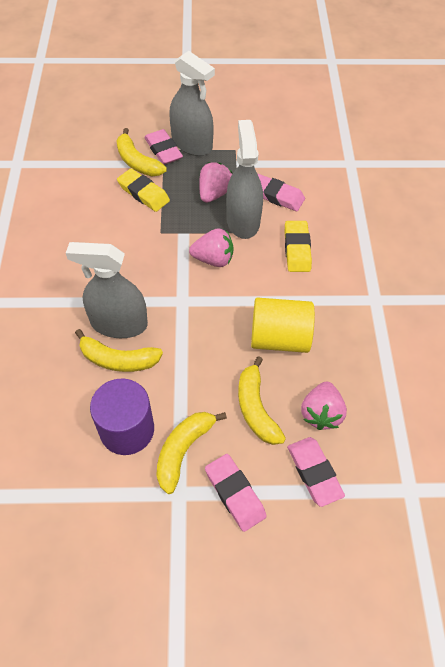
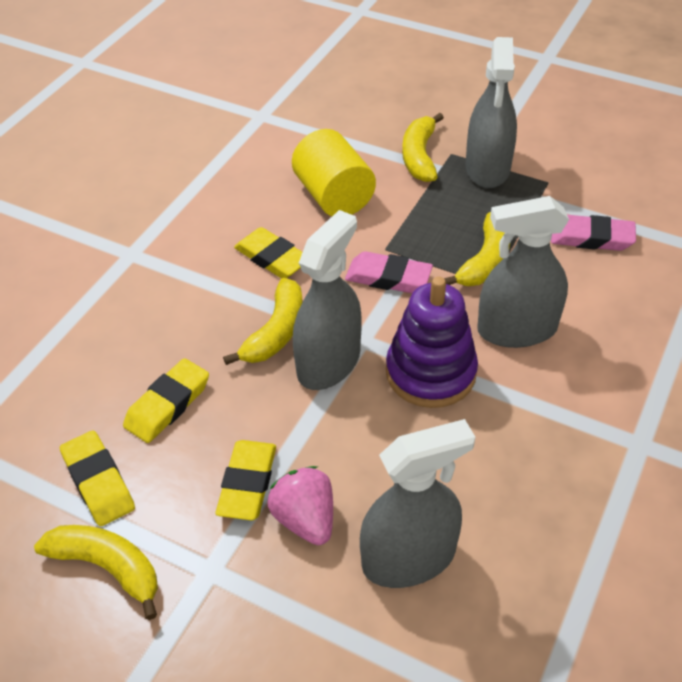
grey spray bottle: 3 -> 4
pink eraser: 4 -> 2
pink strawberry: 3 -> 1
purple cylinder: 1 -> 0
purple stacking toy: 0 -> 1
yellow eraser: 2 -> 4

